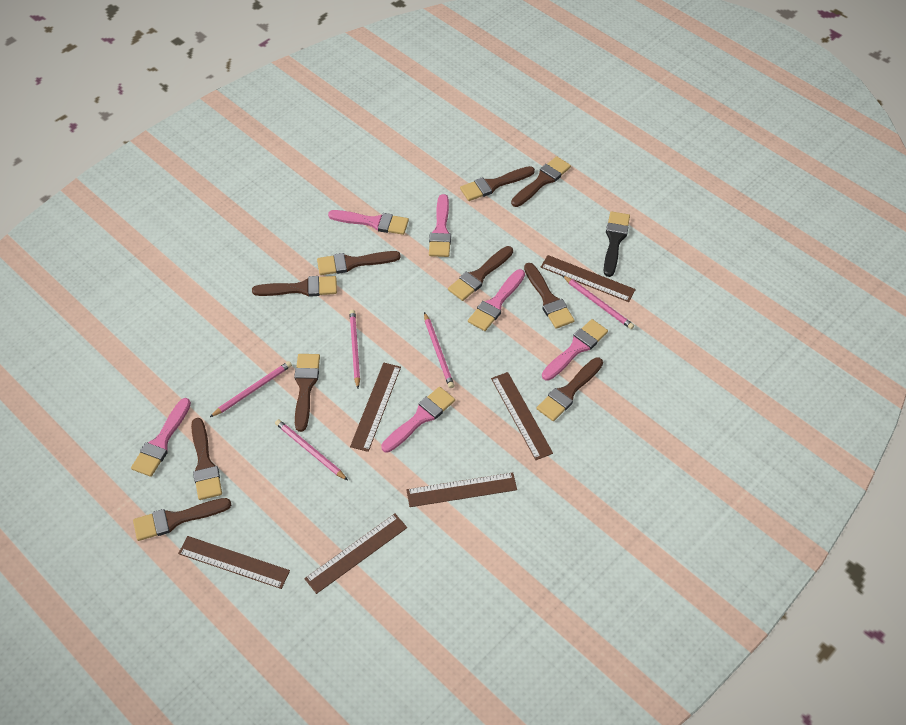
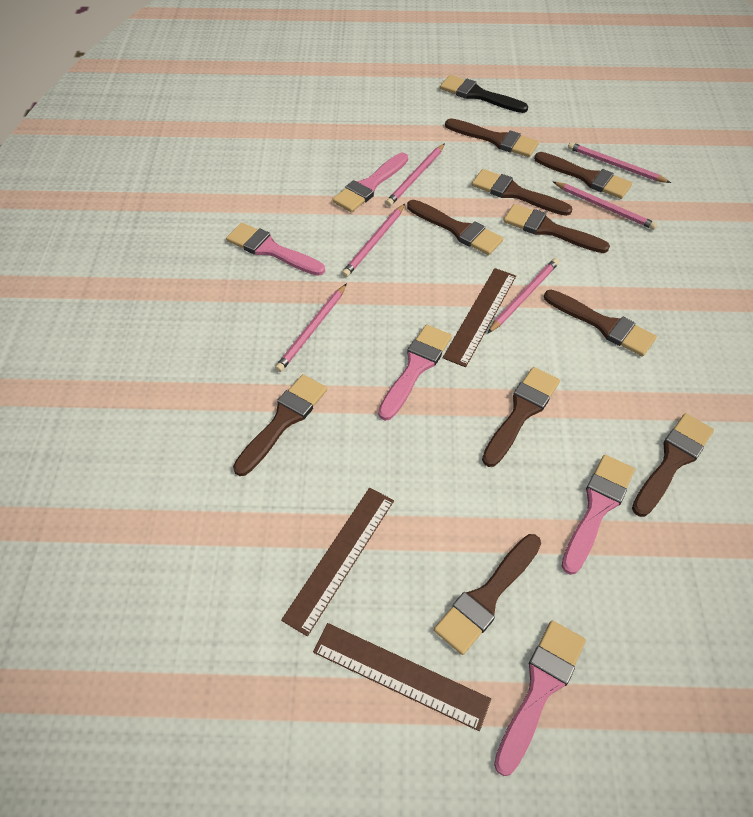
brown ruler: 6 -> 3
pink brush: 6 -> 5
pink pencil: 5 -> 6

